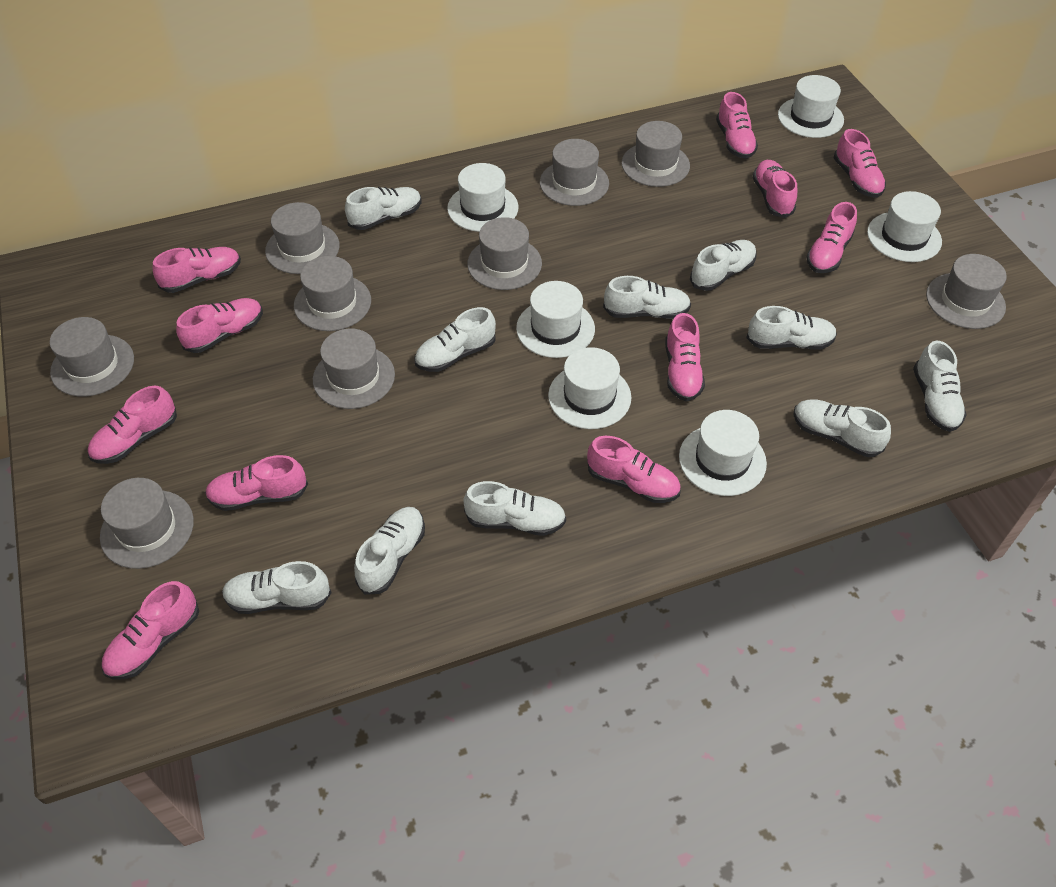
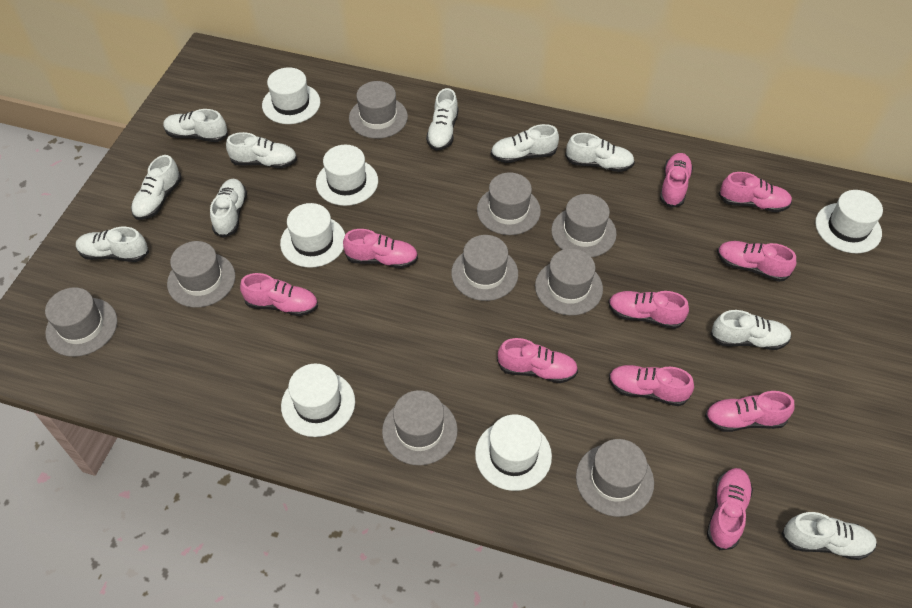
pink shoe: 11 -> 10

